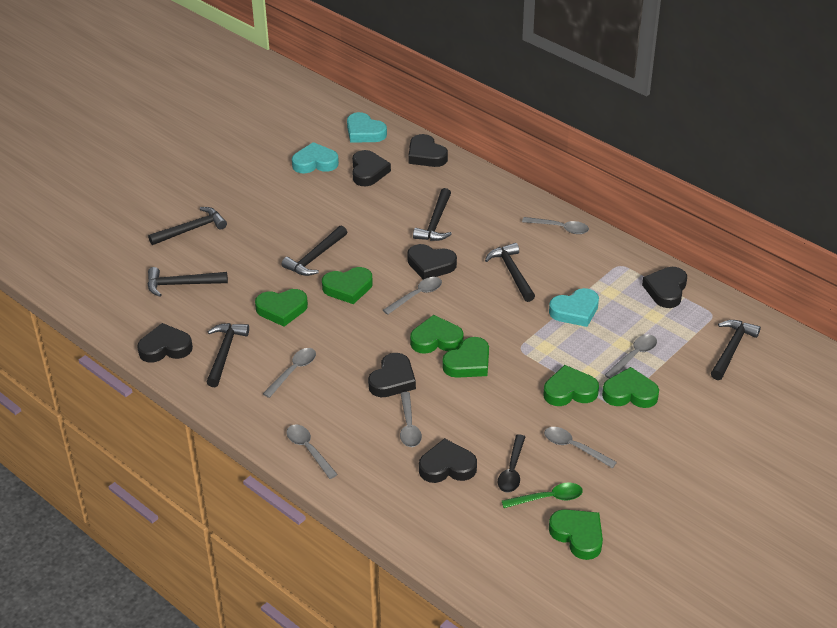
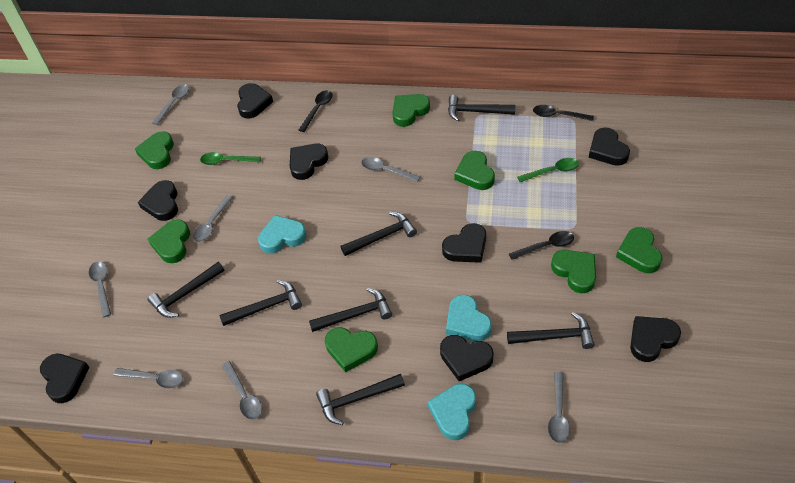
black heart: 7 -> 8
black spoon: 1 -> 3
green spoon: 1 -> 2

